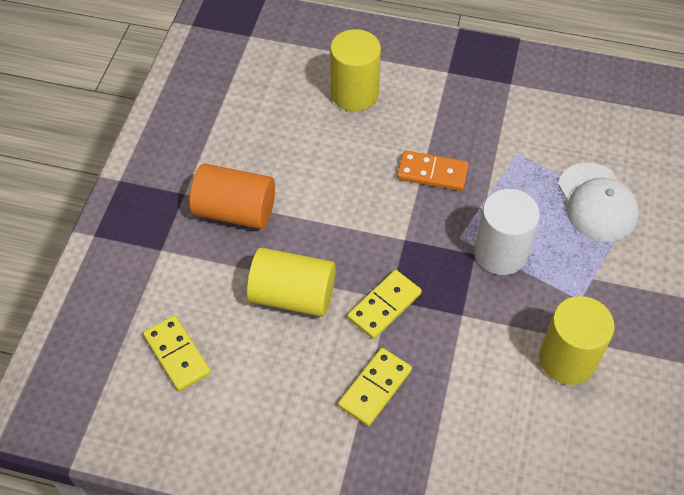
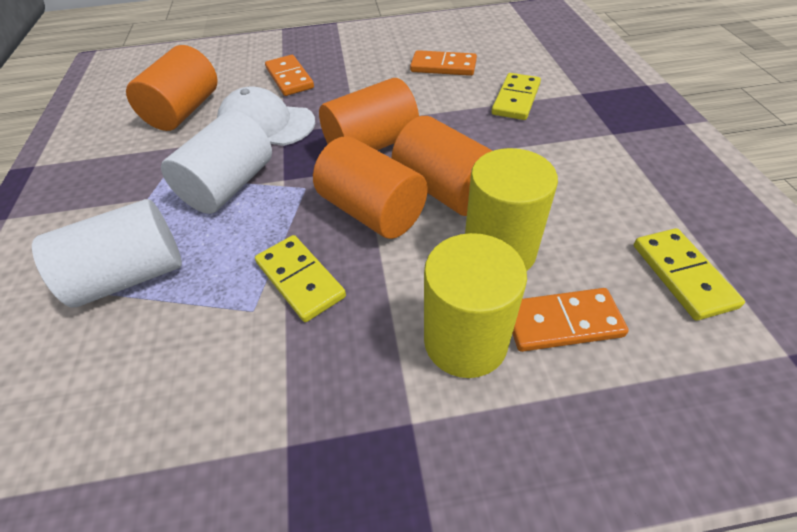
orange cylinder: 1 -> 4
orange domino: 1 -> 3
white cylinder: 1 -> 2
yellow cylinder: 3 -> 2

